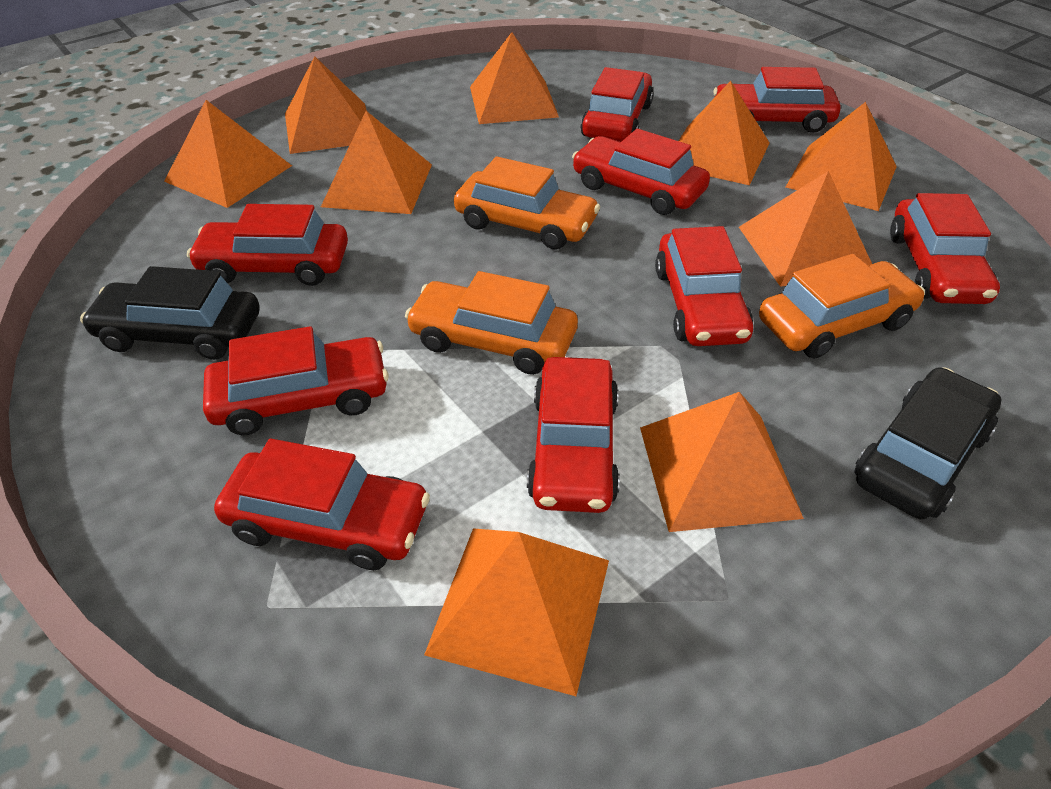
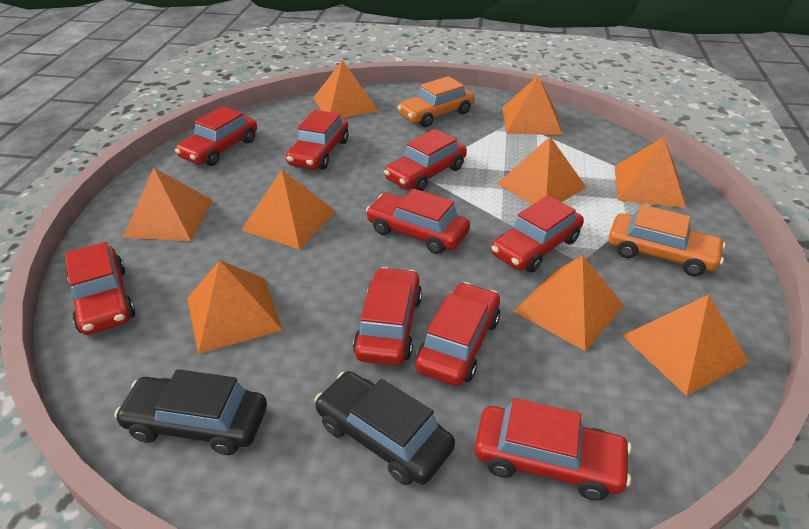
orange car: 3 -> 2

